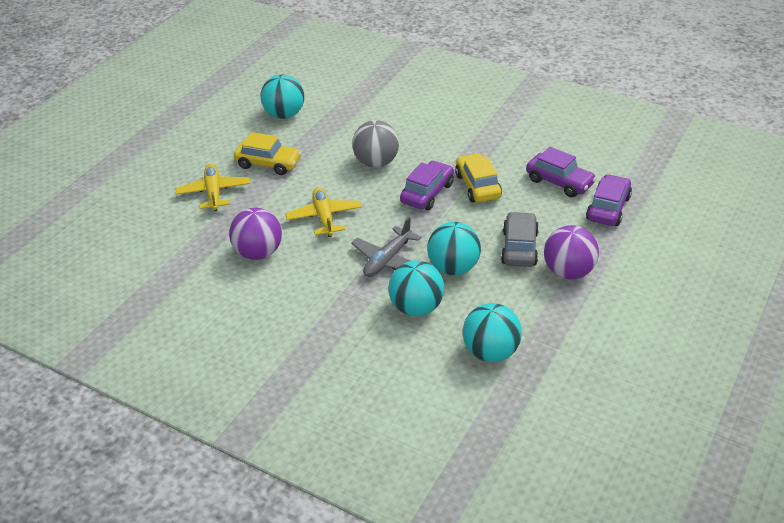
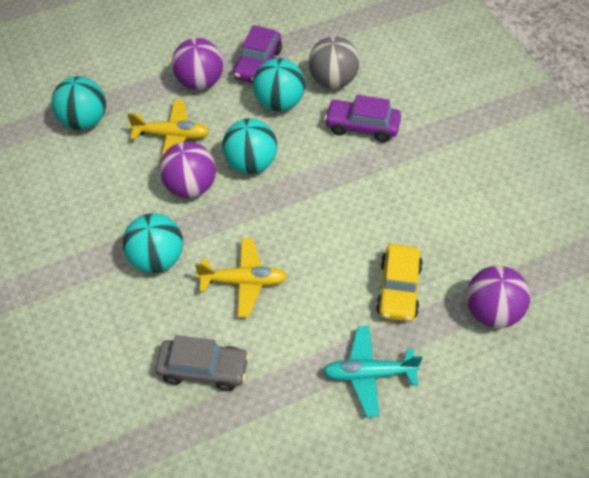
grey plane: 1 -> 0
purple ball: 2 -> 3
purple car: 3 -> 2
turquoise plane: 0 -> 1
yellow car: 2 -> 1

